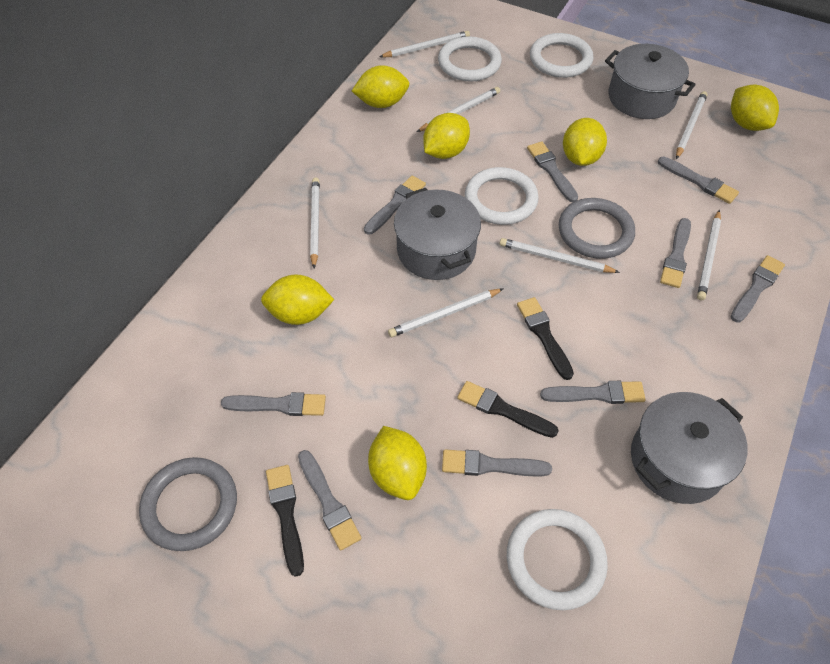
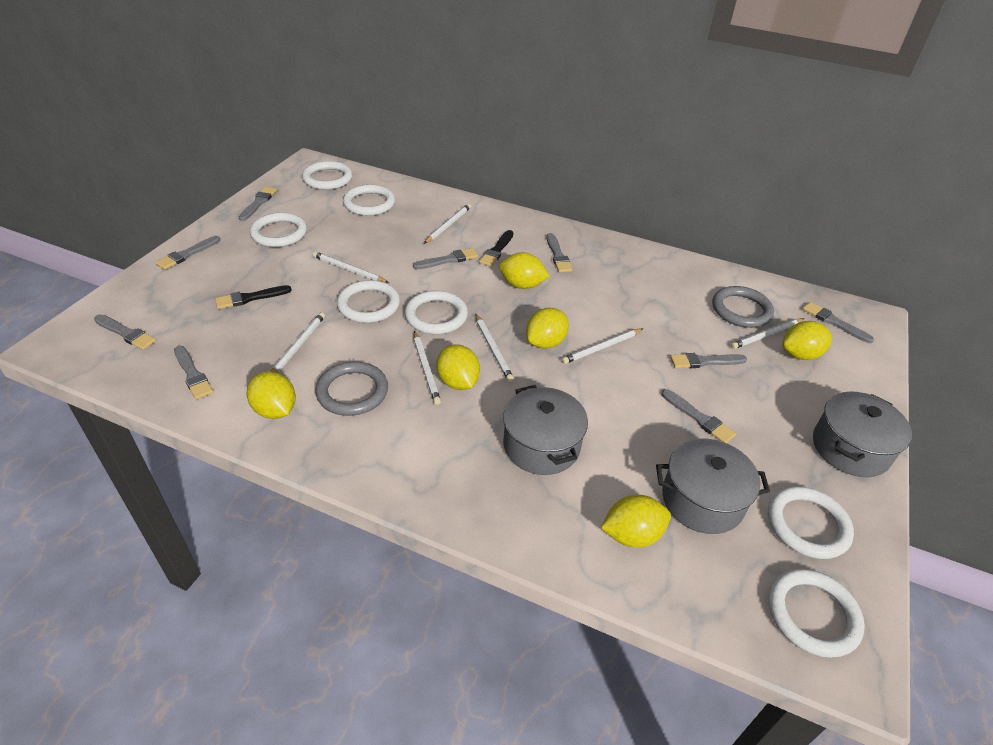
black brush: 3 -> 2
white ring: 4 -> 7

